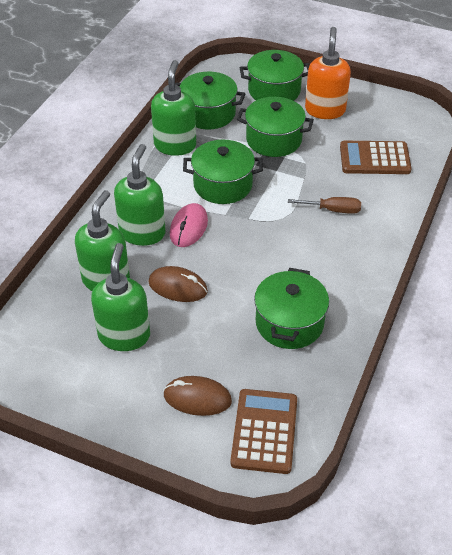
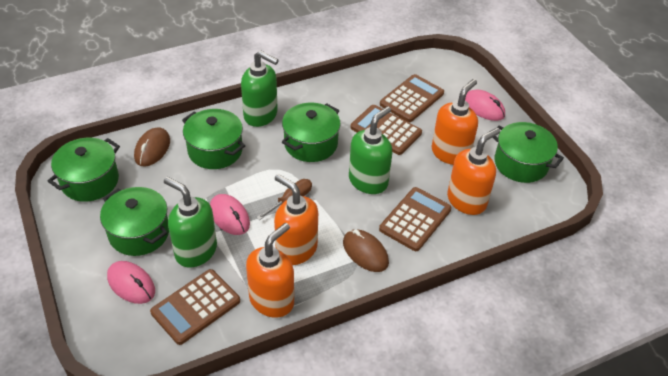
brown calculator: 2 -> 4
green soap dispenser: 4 -> 3
orange soap dispenser: 1 -> 4
pink mouse: 1 -> 3

